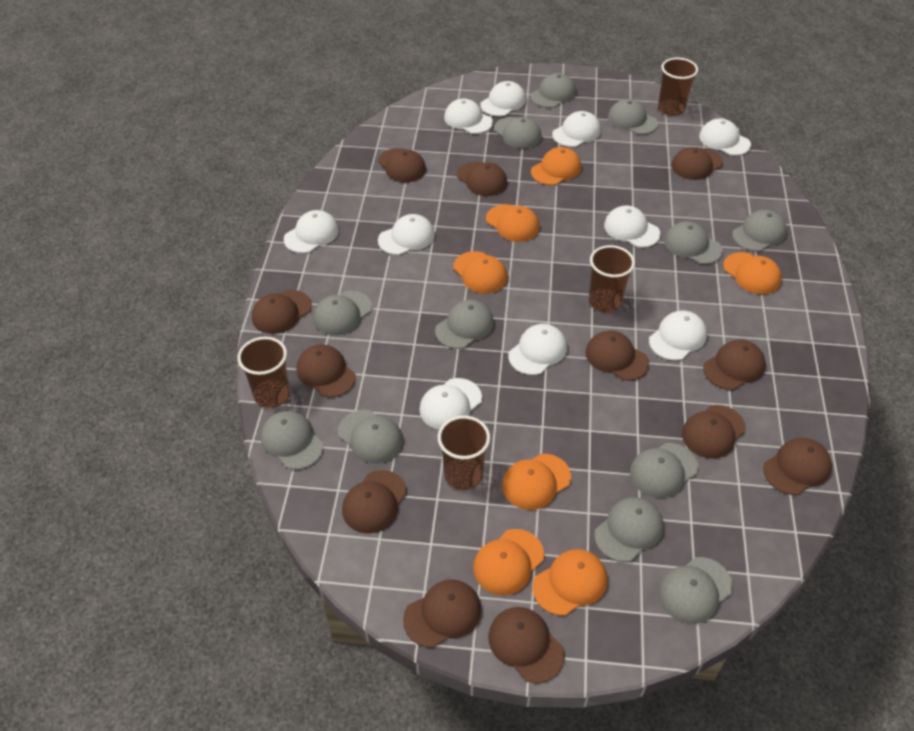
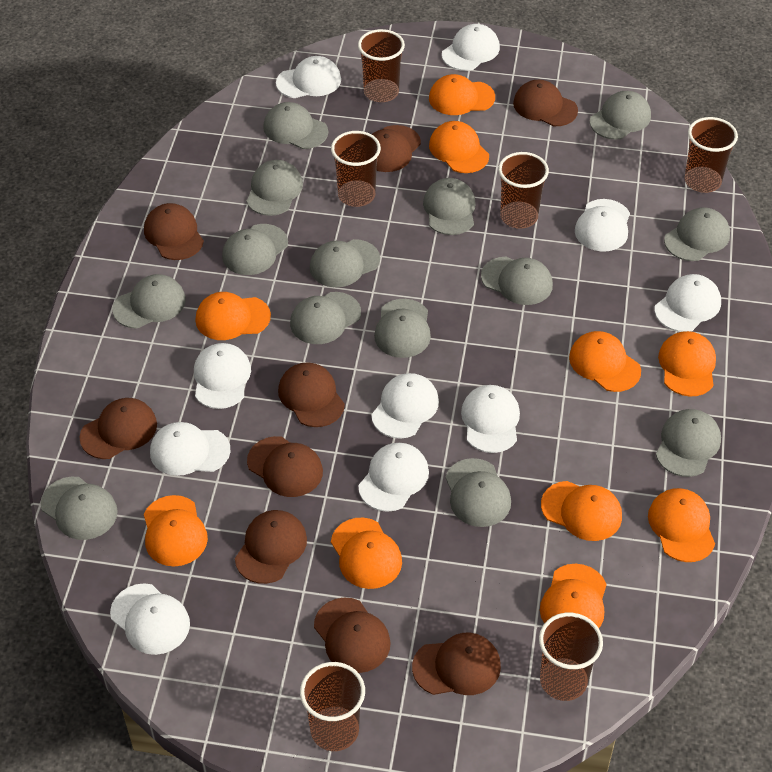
brown cap: 12 -> 9
brown cup: 4 -> 6
grey cap: 12 -> 14
orange cap: 7 -> 10

